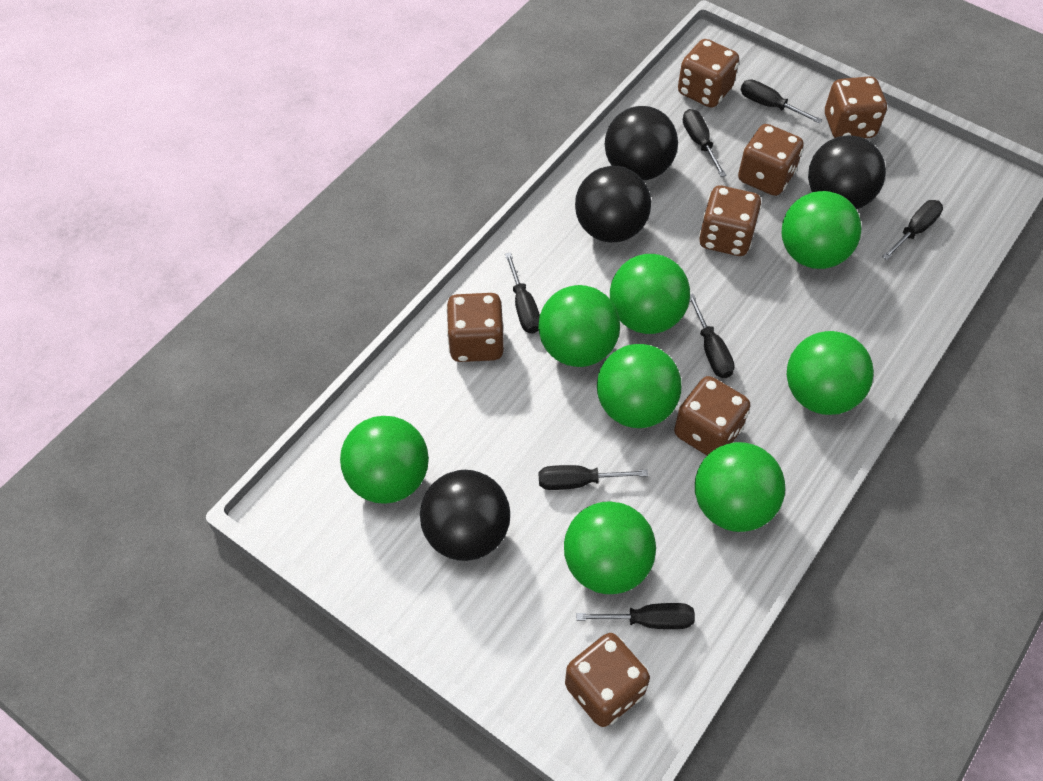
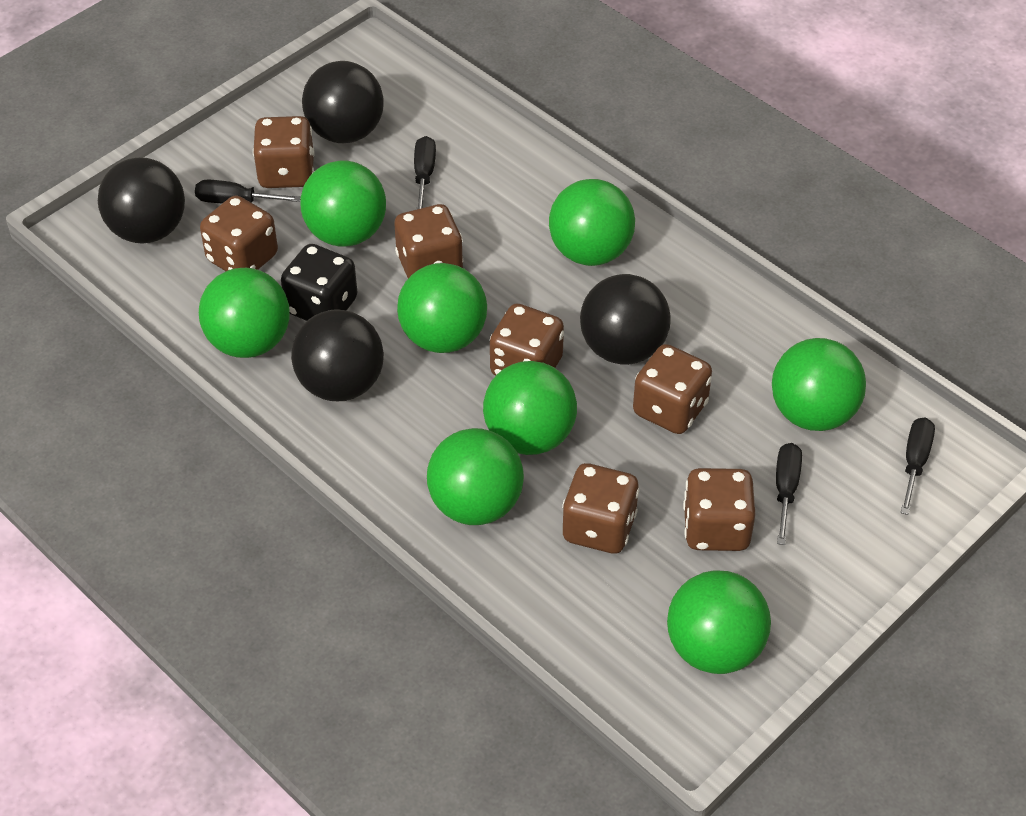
black dice: 0 -> 1
black screwdriver: 7 -> 4

